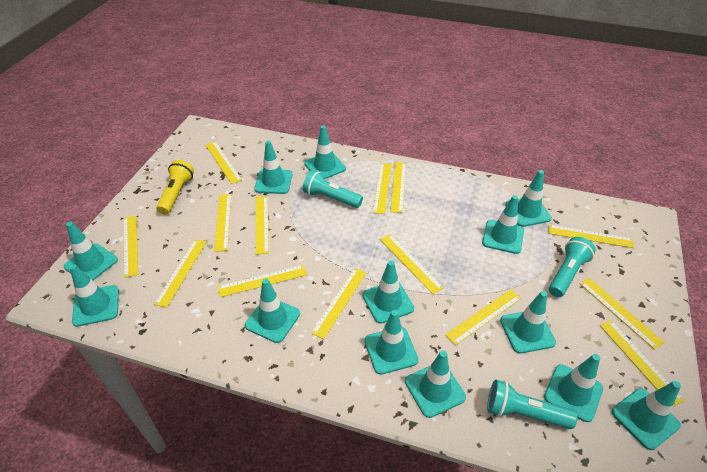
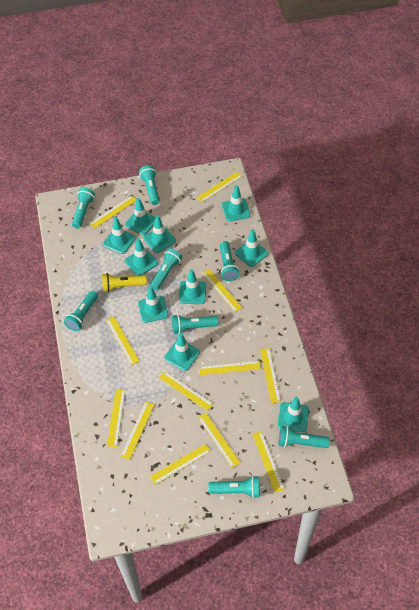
turquoise flashlight: 3 -> 8
turquoise traffic cone: 13 -> 10
yellow ruler: 14 -> 12

